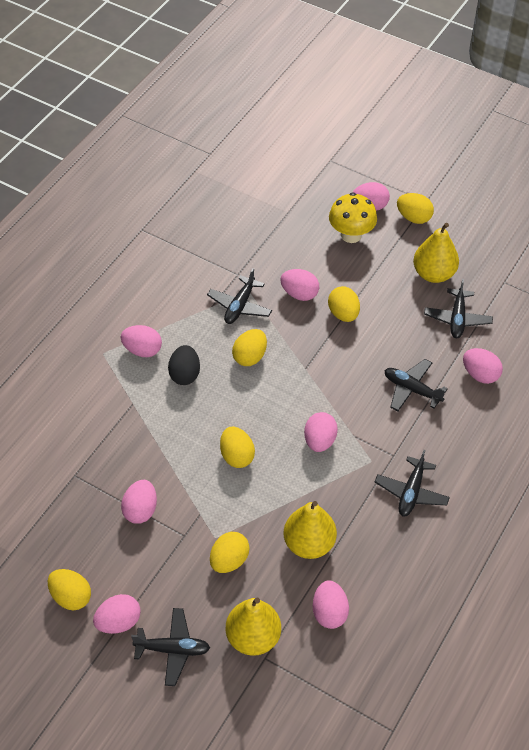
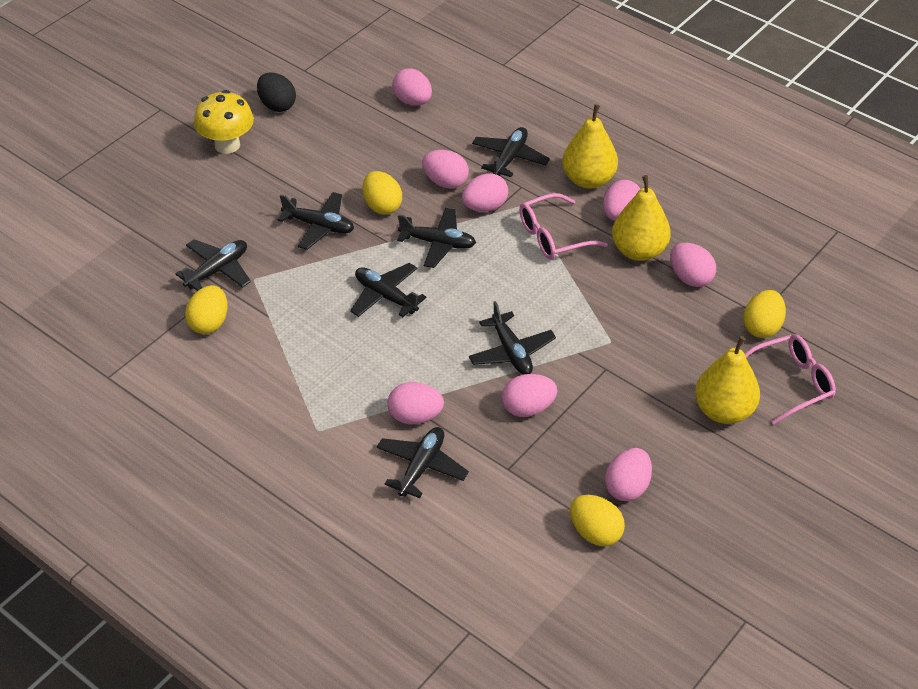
black plane: 5 -> 7
pink glasses: 0 -> 2
yellow egg: 6 -> 4

